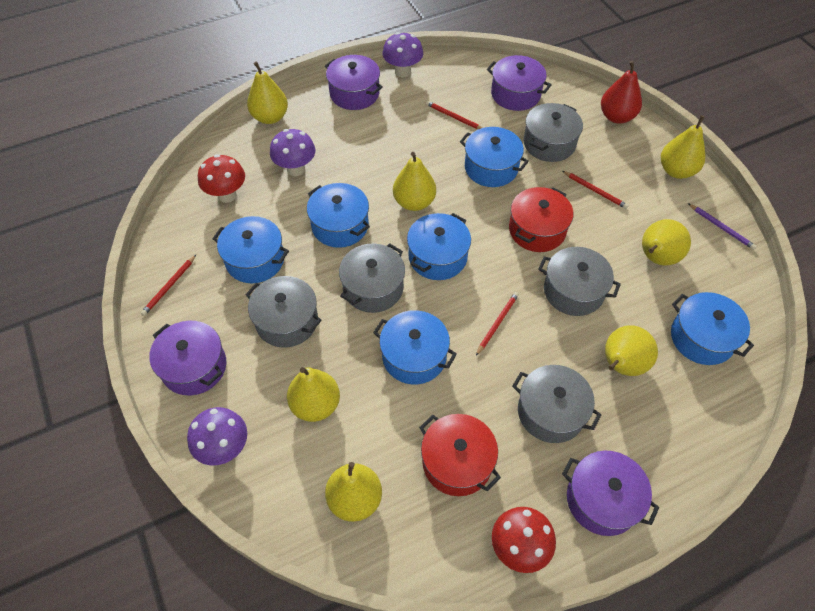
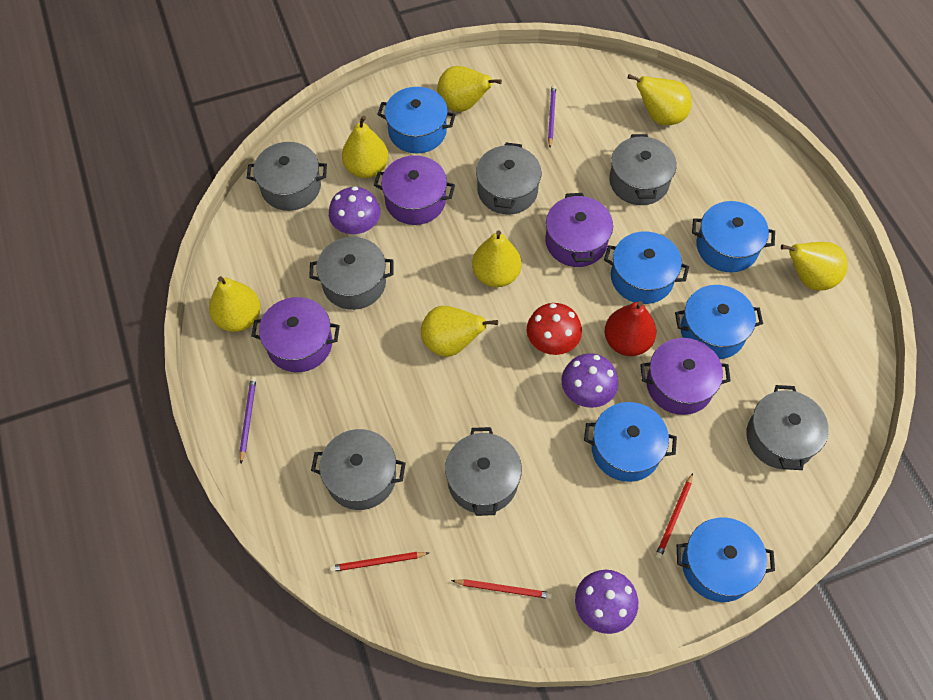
grey pot: 5 -> 7
purple pencil: 1 -> 2
red mushroom: 2 -> 1
red pencil: 4 -> 3
red pot: 2 -> 0

